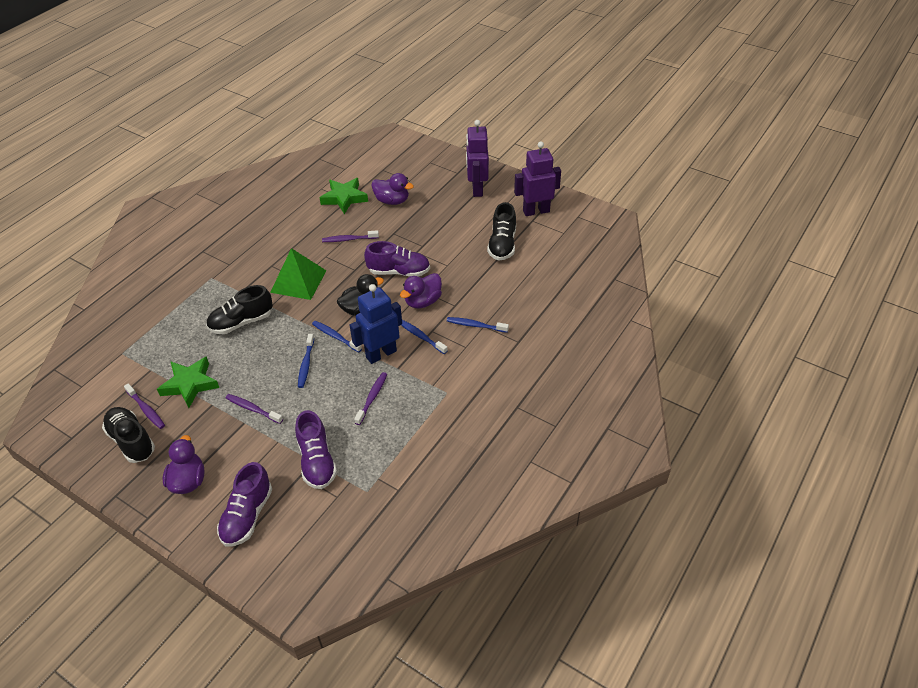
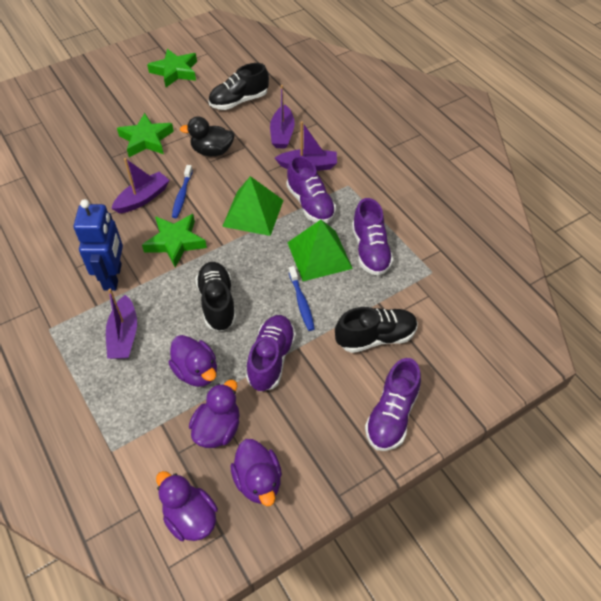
blue toothbrush: 4 -> 2
green pyramid: 1 -> 2
green star: 2 -> 3
purple boat: 0 -> 4
purple duck: 3 -> 4
purple robot: 2 -> 0
purple shoe: 3 -> 4
purple toothbrush: 4 -> 0

